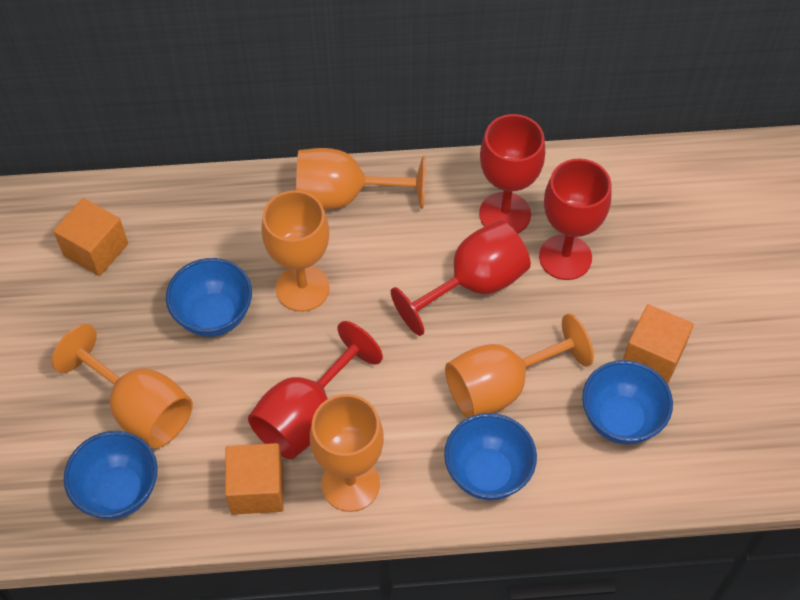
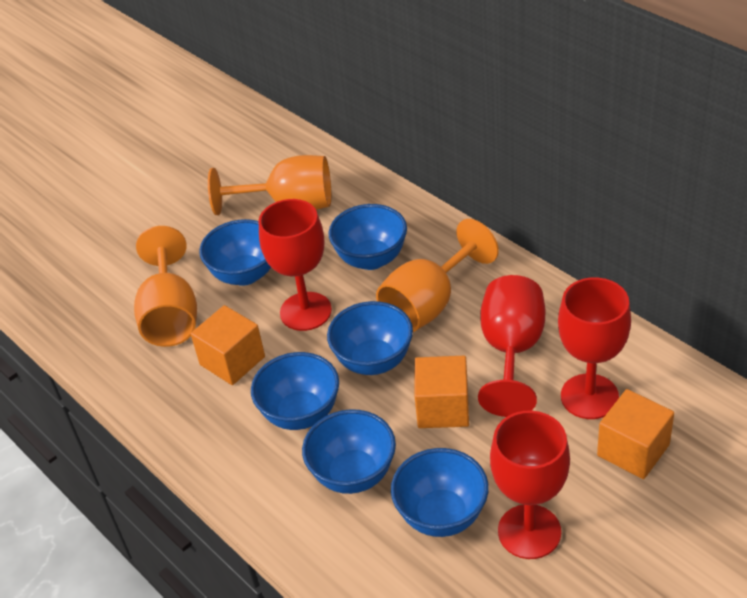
blue bowl: 4 -> 6
orange goblet: 5 -> 3

